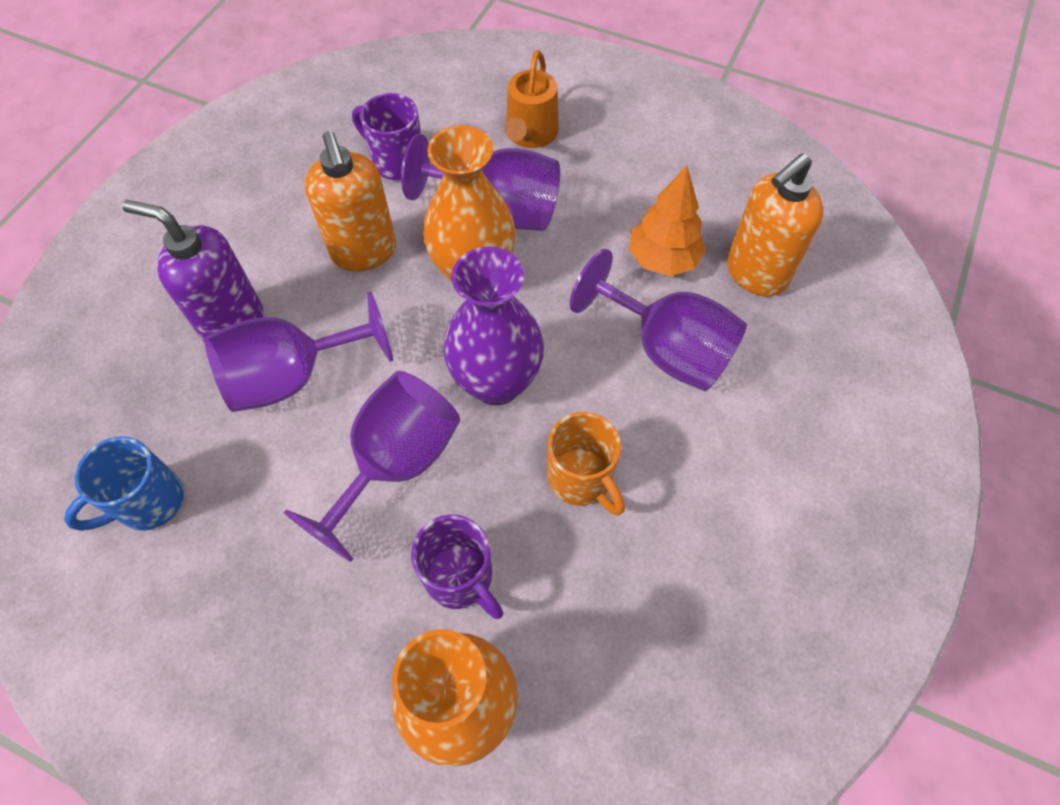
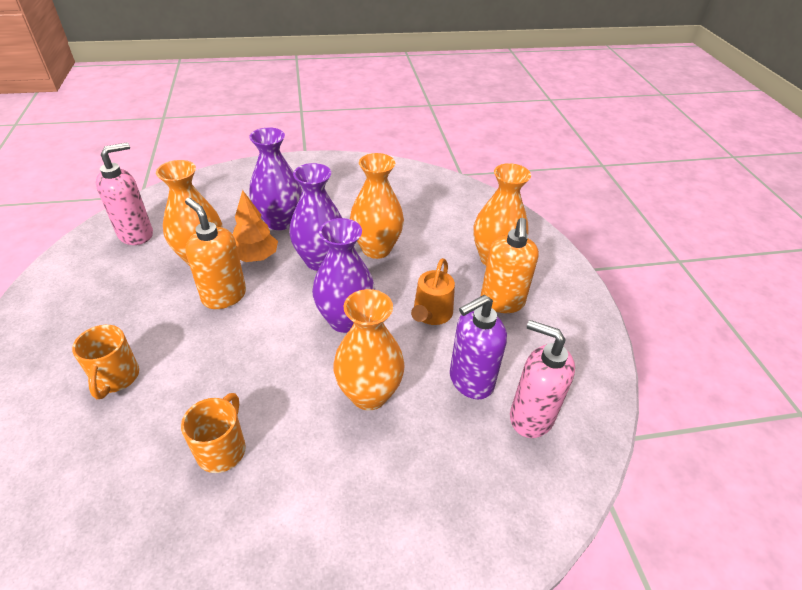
blue mug: 1 -> 0
orange mug: 1 -> 2
orange vase: 2 -> 4
pink soap dispenser: 0 -> 2
purple goblet: 4 -> 0
purple mug: 2 -> 0
purple vase: 1 -> 3

